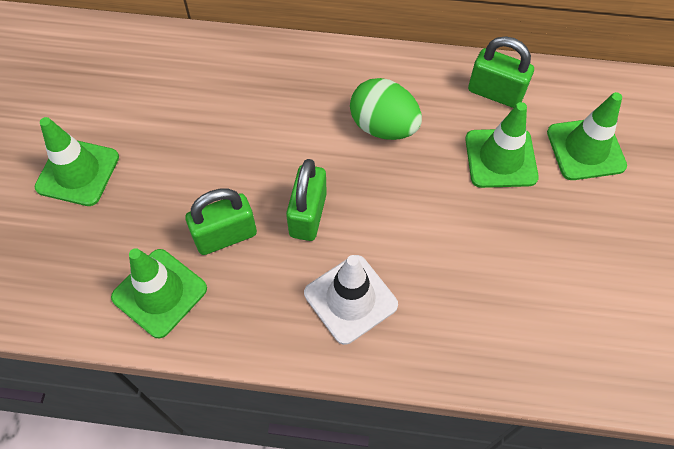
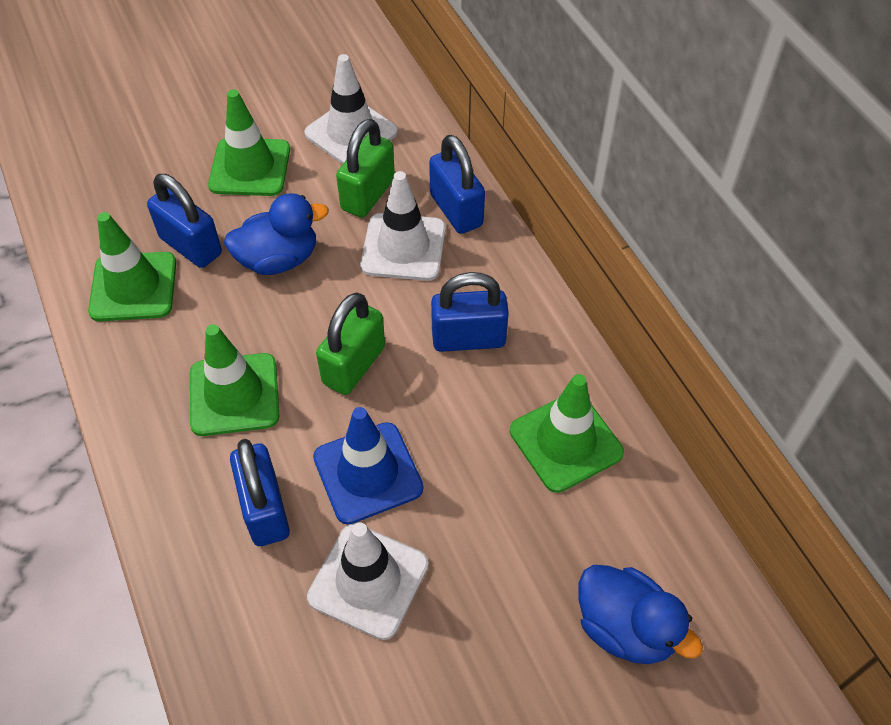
blue duck: 0 -> 2
blue padlock: 0 -> 4
blue traffic cone: 0 -> 1
green egg: 1 -> 0
green padlock: 3 -> 2
white traffic cone: 1 -> 3

